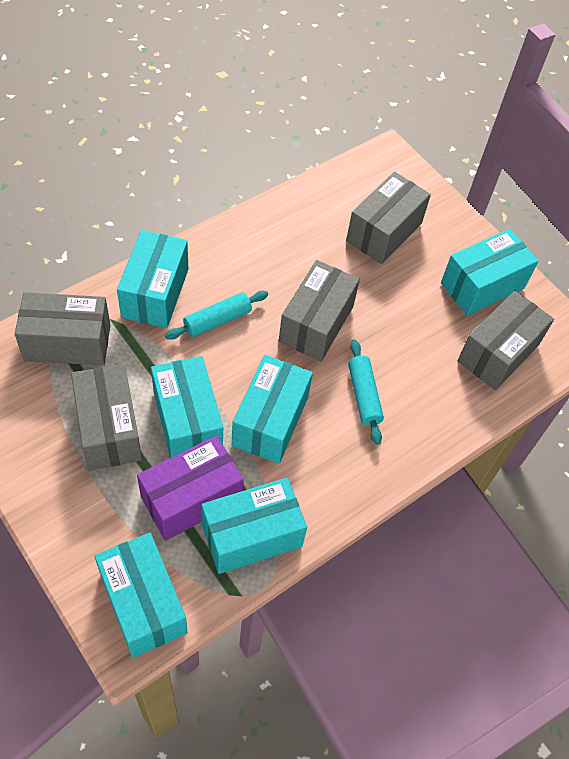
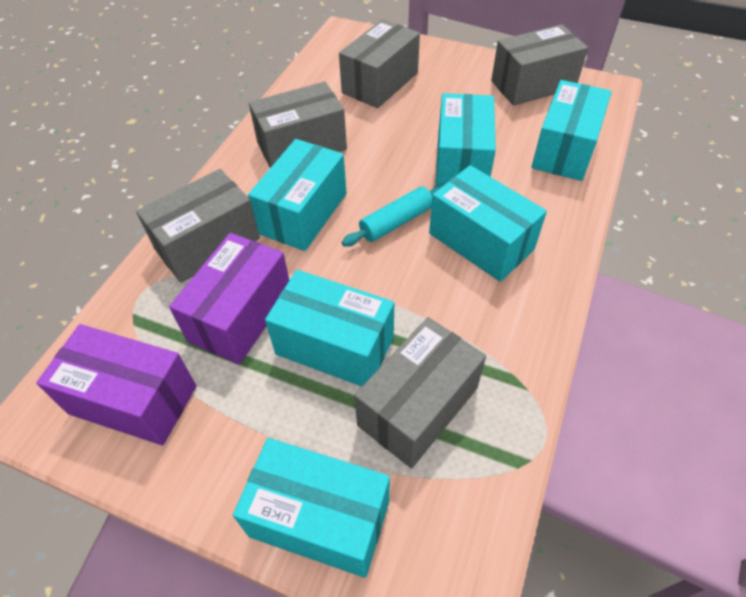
purple box: 1 -> 2
turquoise rolling pin: 2 -> 1

